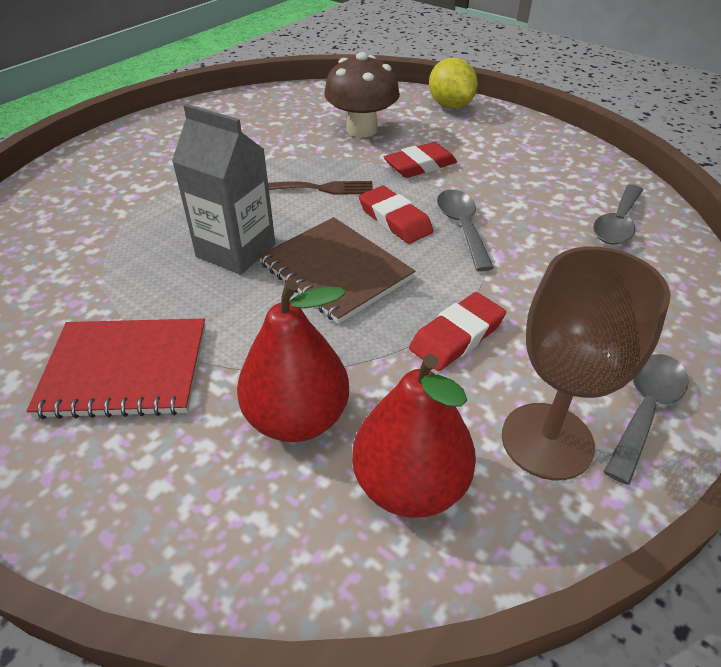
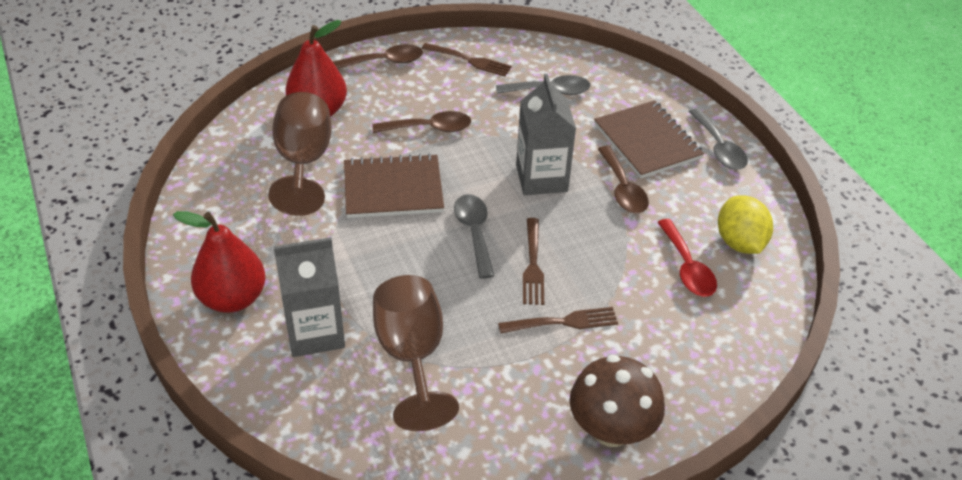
brown fork: 1 -> 3
brown goblet: 1 -> 2
brown notebook: 1 -> 2
brown spoon: 0 -> 3
grey carton: 1 -> 2
red eraser: 3 -> 0
red notebook: 1 -> 0
red spoon: 0 -> 1

